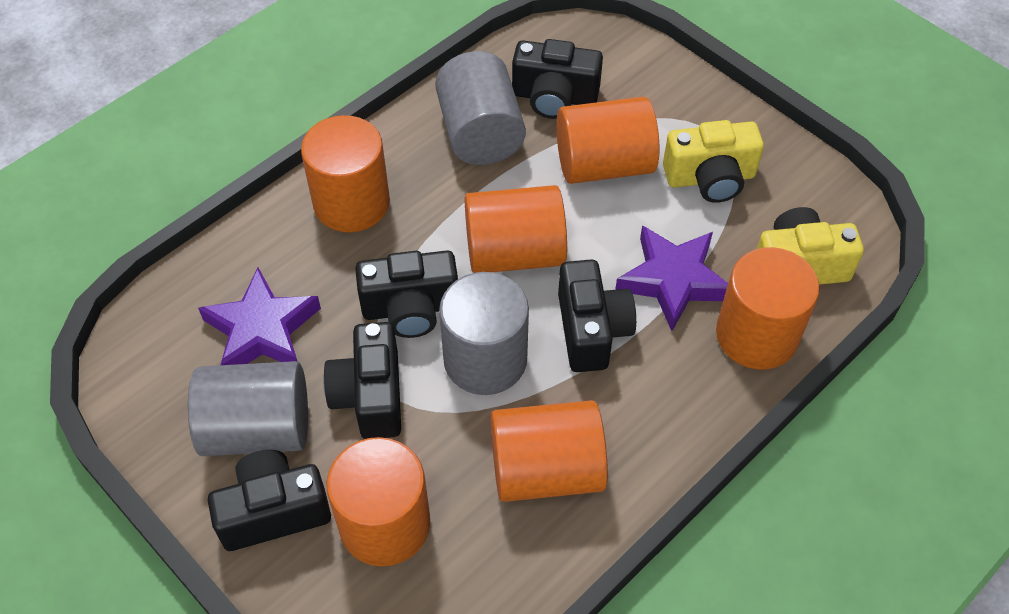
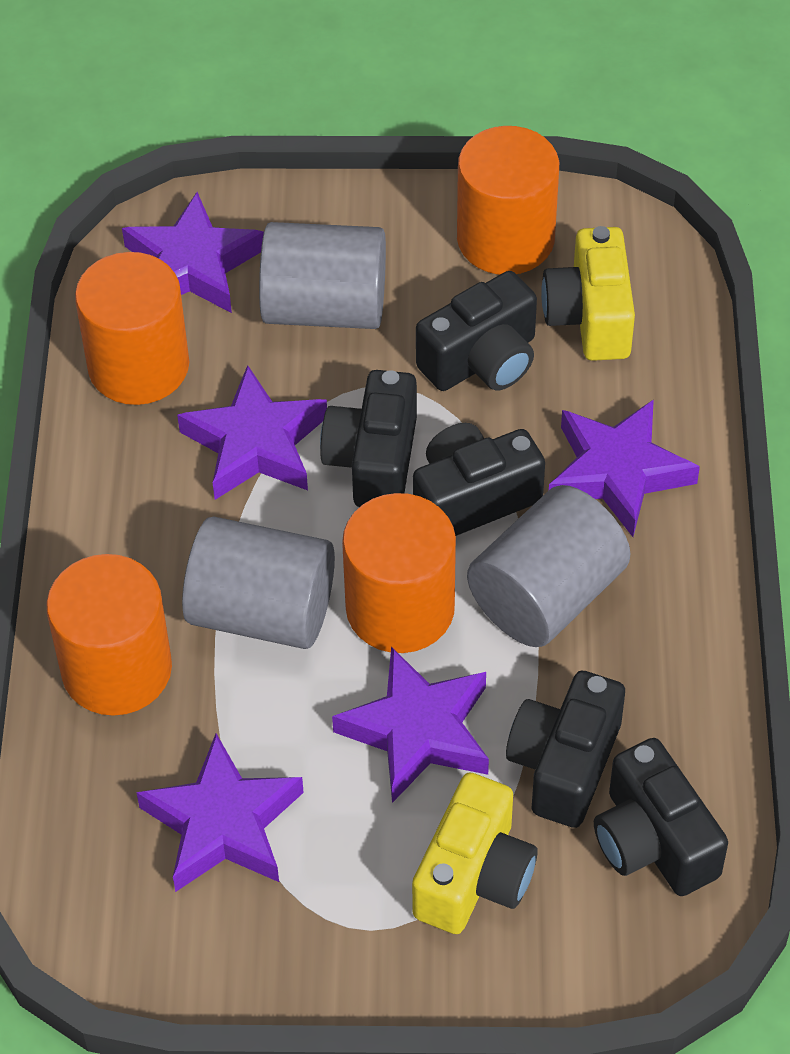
orange cylinder: 6 -> 4
purple star: 2 -> 5

